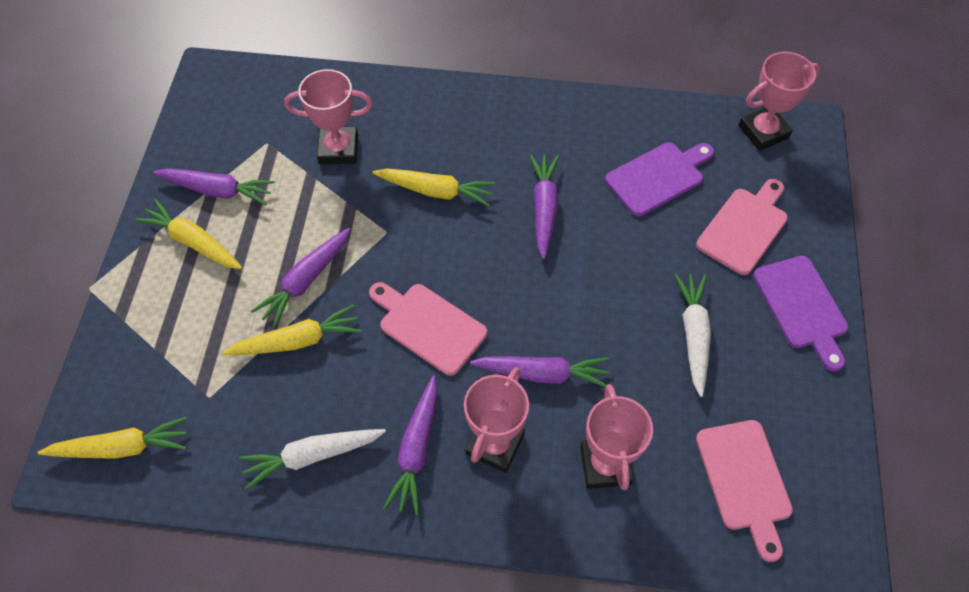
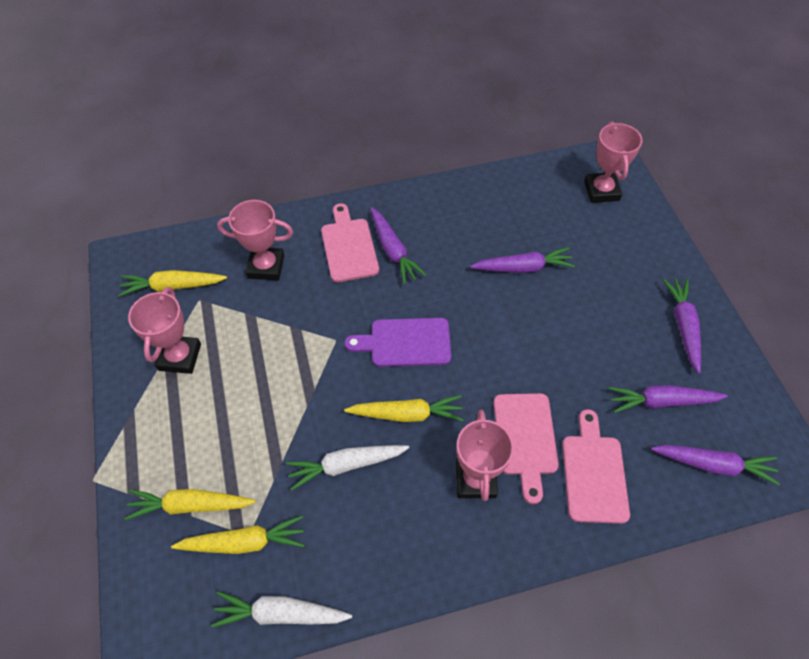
purple cutting board: 2 -> 1

